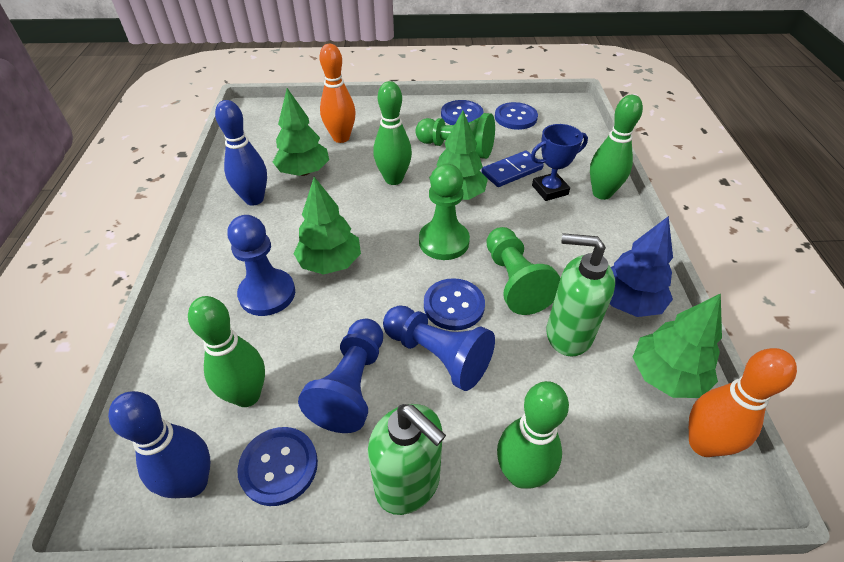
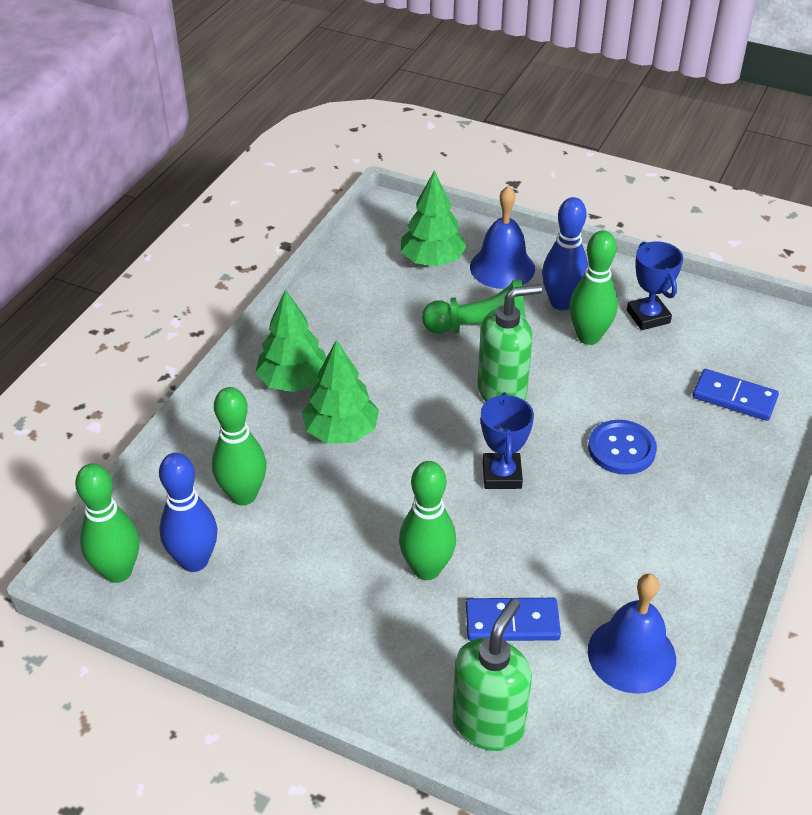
blue bell: 0 -> 2
blue button: 4 -> 1
blue domino: 1 -> 2
blue pawn: 3 -> 0
blue tree: 1 -> 0
blue trophy: 1 -> 2
green pawn: 3 -> 1
green tree: 4 -> 3
orange bowling pin: 2 -> 0

